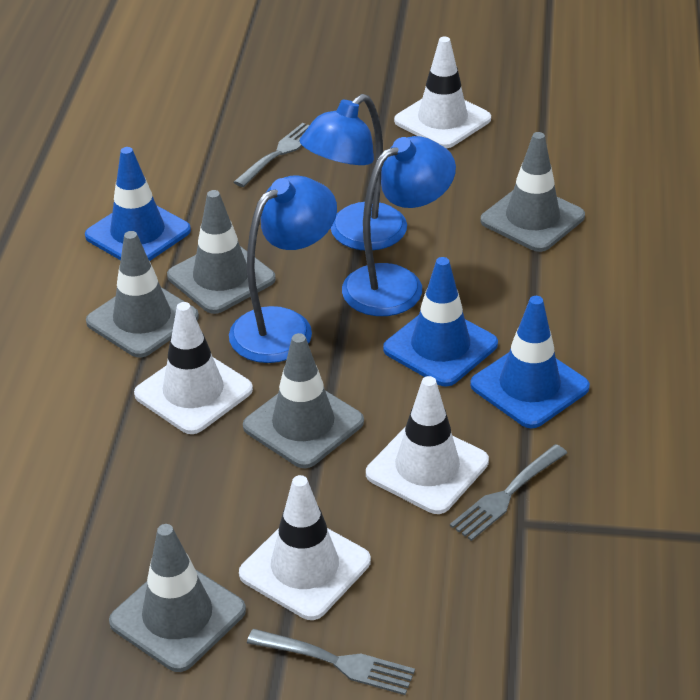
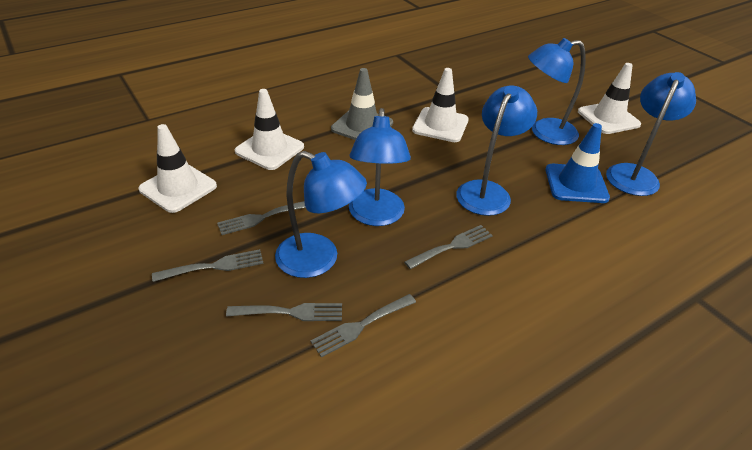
blue lamp: 3 -> 5
blue traffic cone: 3 -> 1
grey fork: 3 -> 5
grey traffic cone: 5 -> 1

